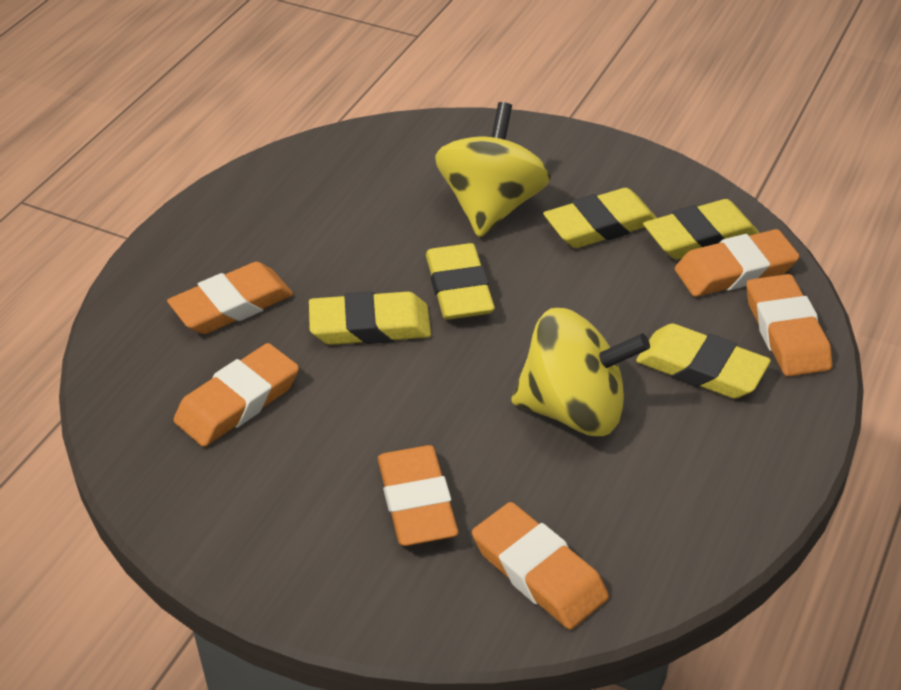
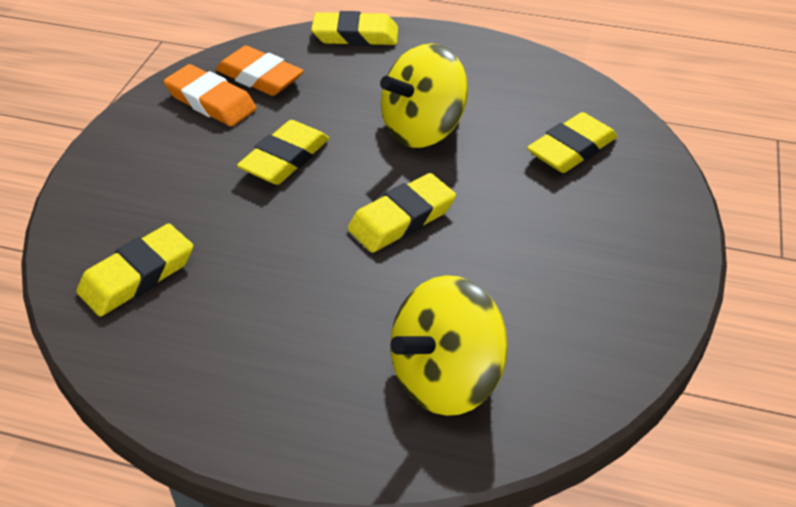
orange eraser: 6 -> 2

